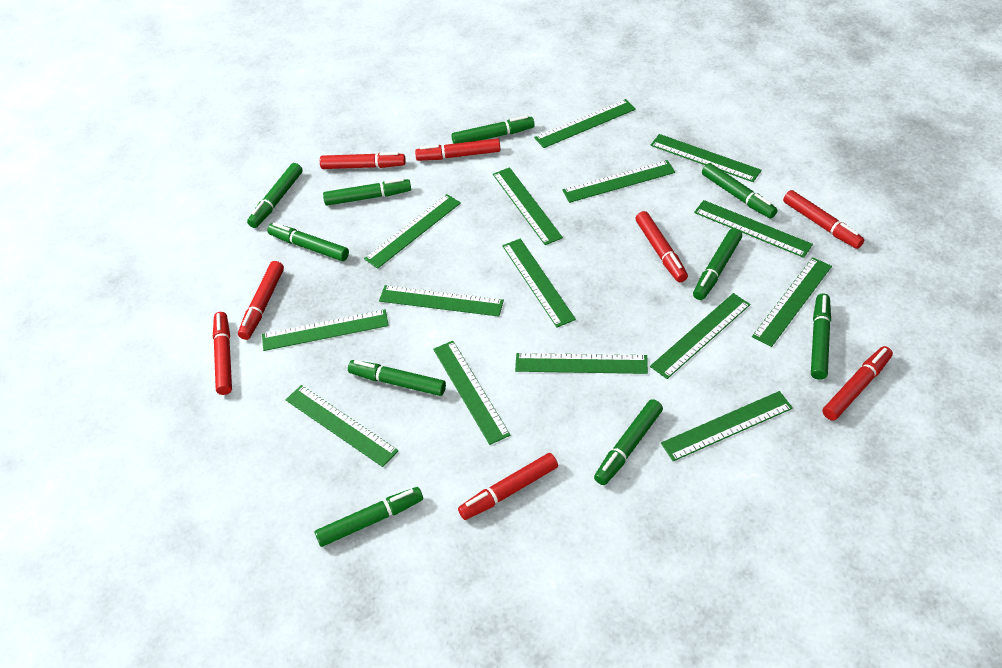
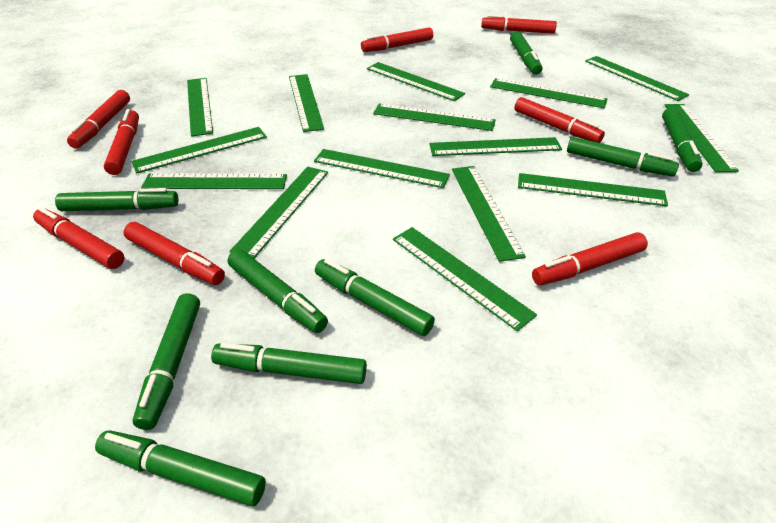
green marker: 10 -> 9

